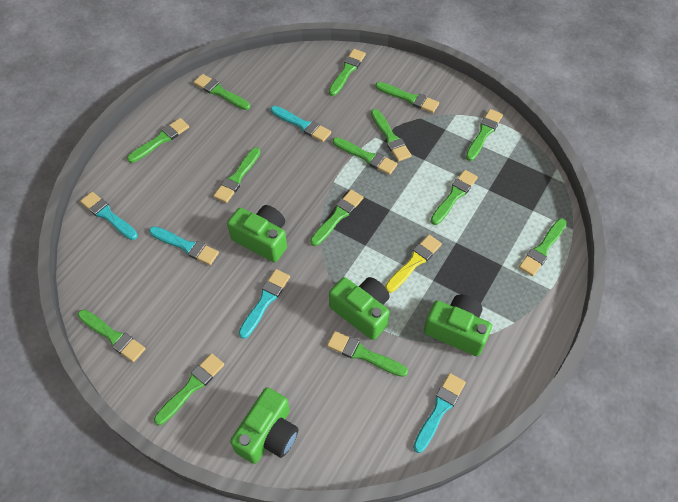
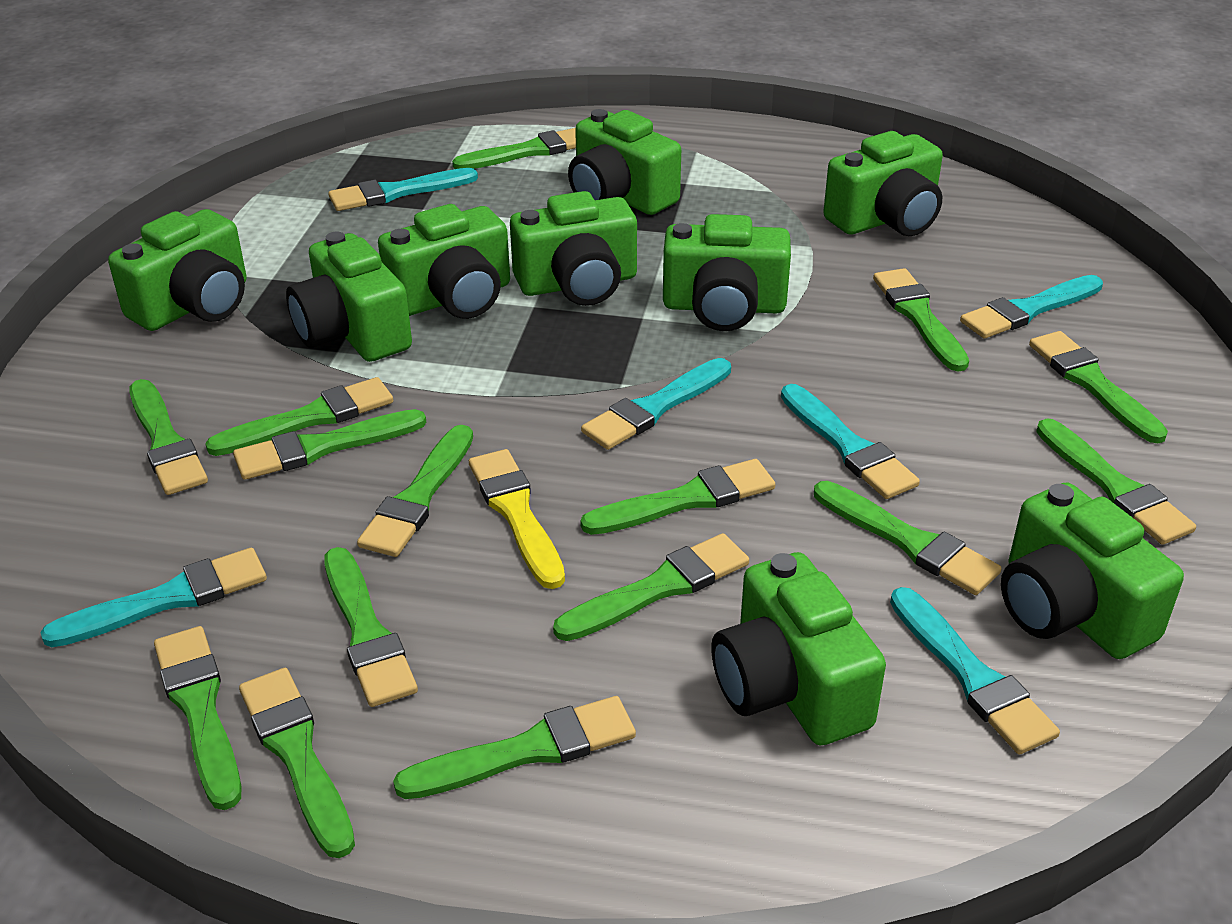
green brush: 14 -> 15
green camera: 4 -> 9
turquoise brush: 5 -> 6

